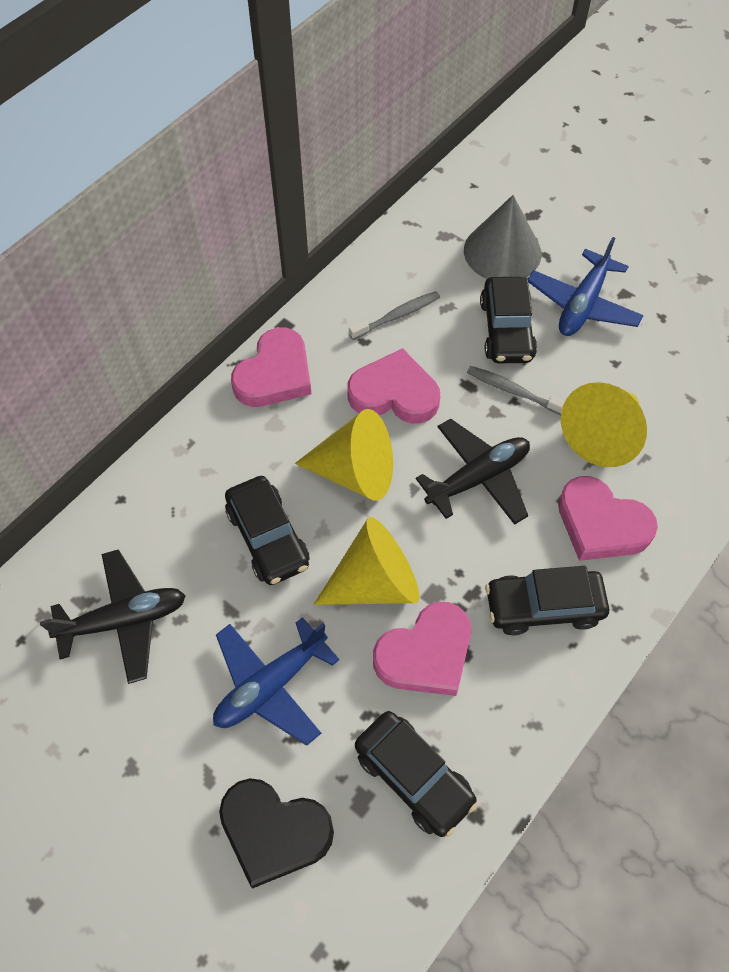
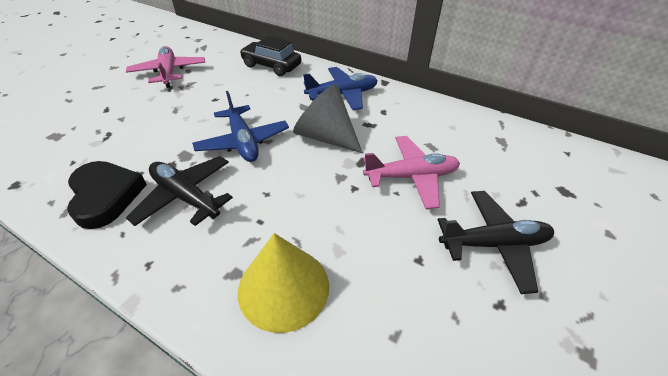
black car: 4 -> 1
grey toothbrush: 2 -> 0
pink heart: 4 -> 0
pink plane: 0 -> 2
yellow cone: 3 -> 1

